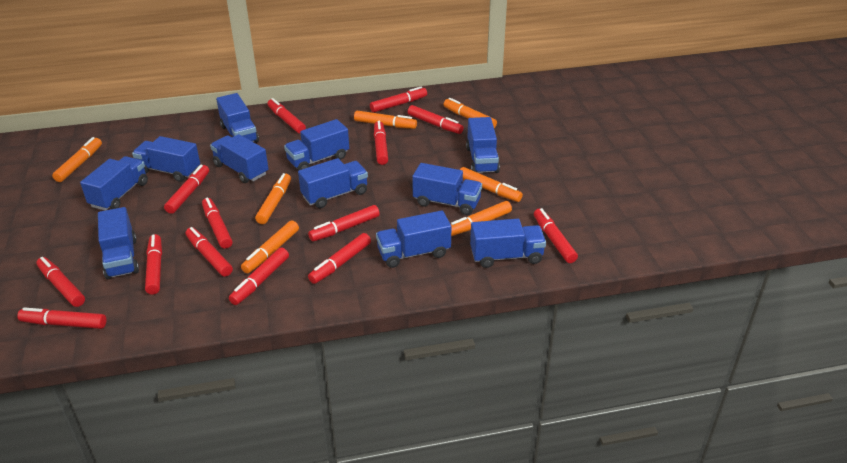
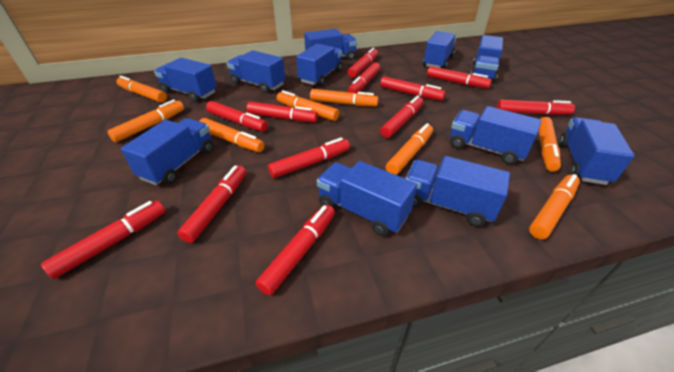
orange marker: 7 -> 8
red marker: 14 -> 12

